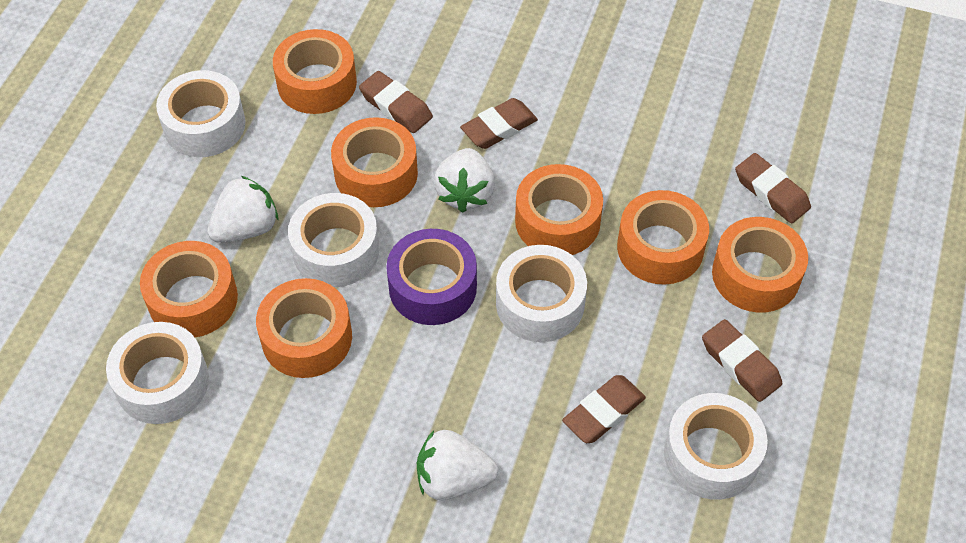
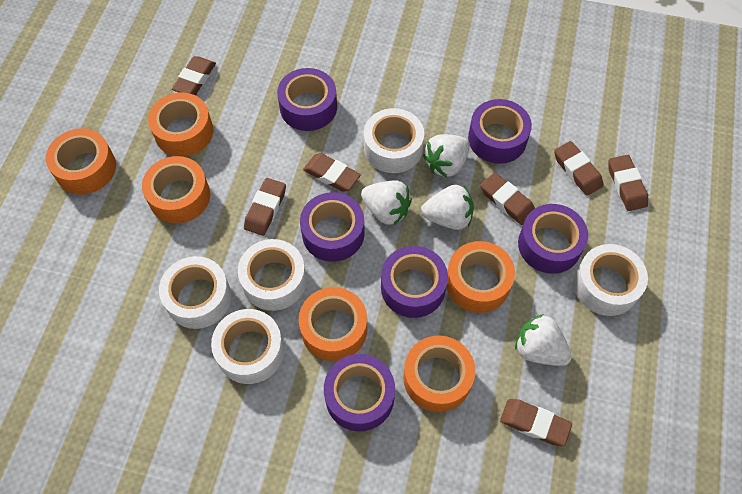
brown eraser: 5 -> 7
orange tape: 7 -> 6
purple tape: 1 -> 6
white strawberry: 3 -> 4

